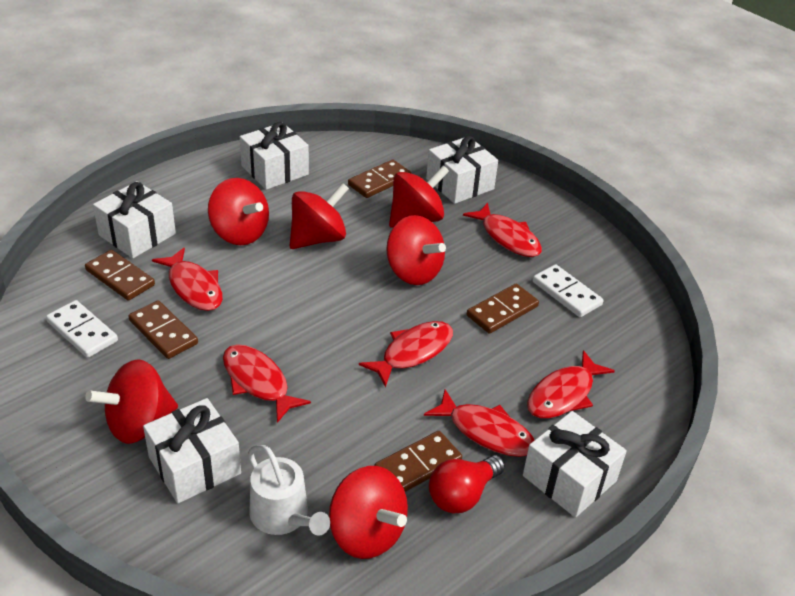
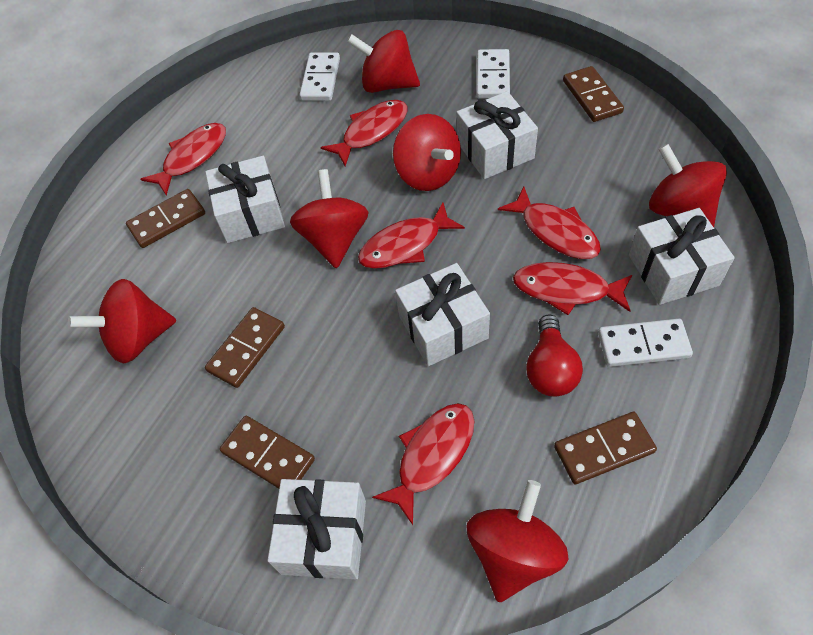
white domino: 2 -> 3
white watering can: 1 -> 0

